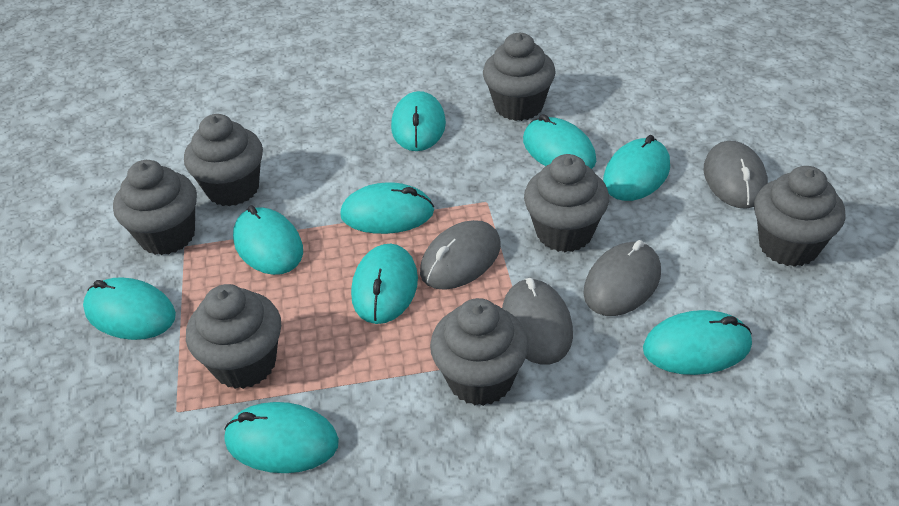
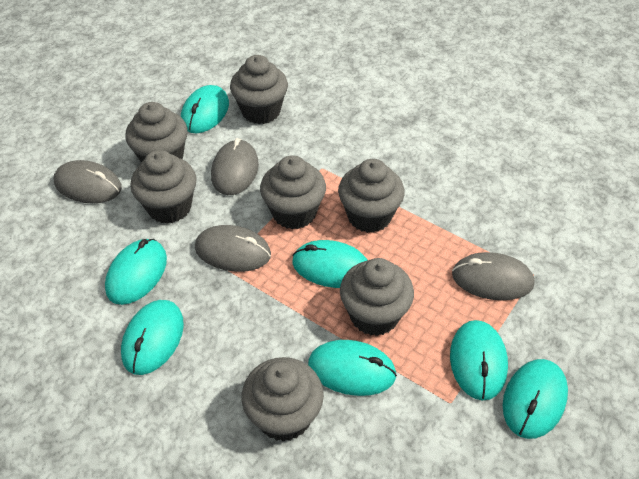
turquoise mouse: 9 -> 7

